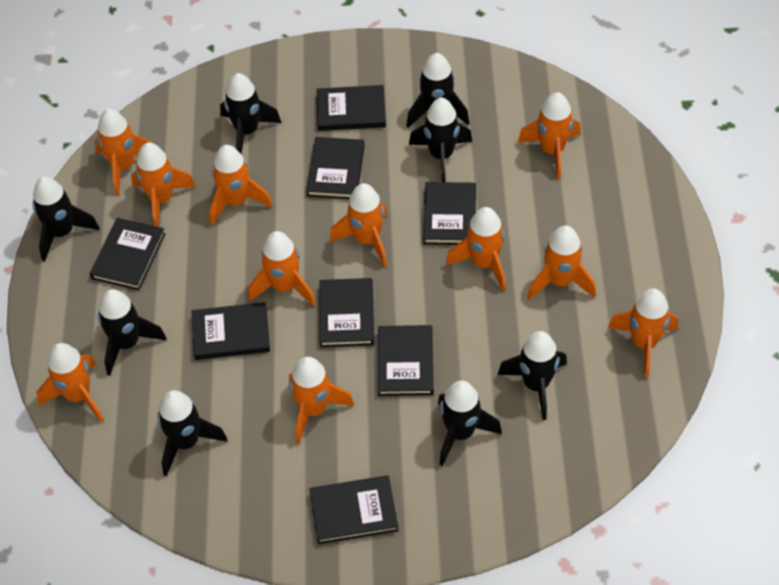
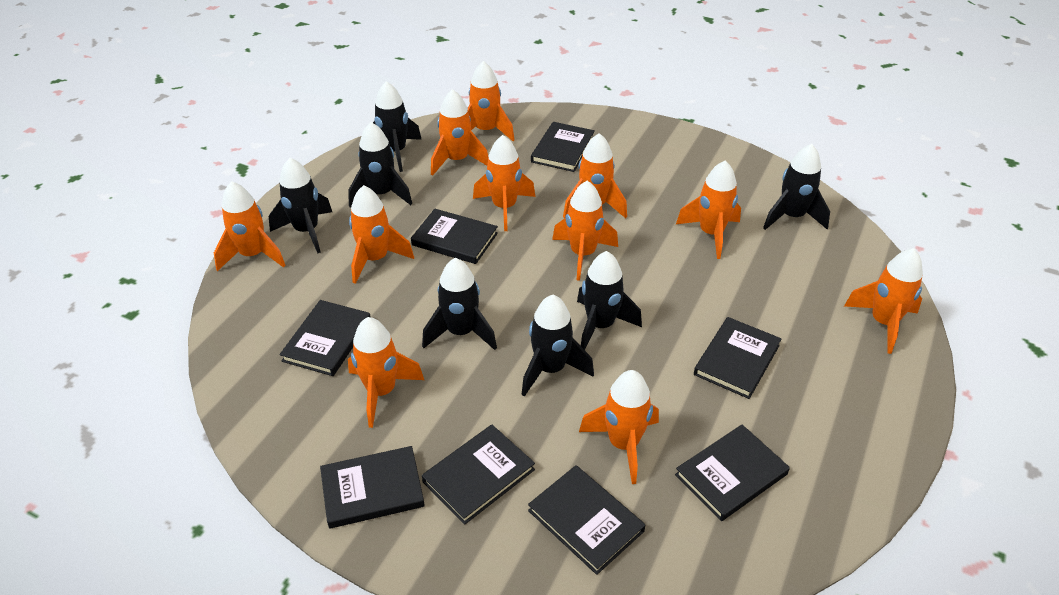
black rocket: 8 -> 7

